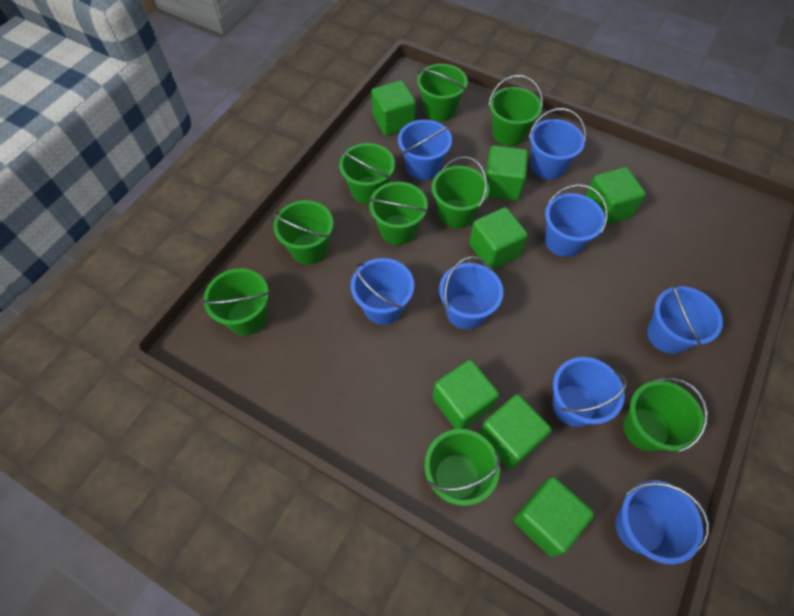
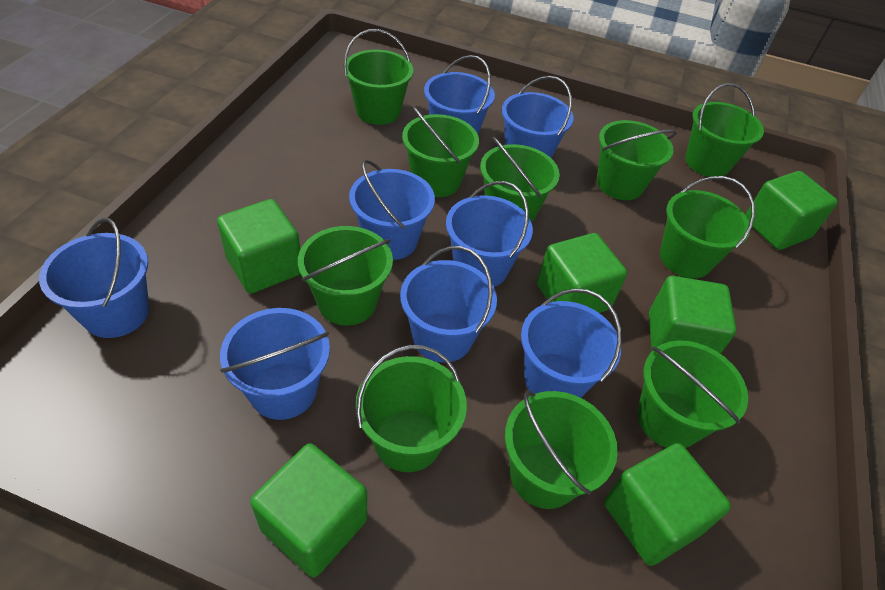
green bucket: 9 -> 10
green cube: 7 -> 6

